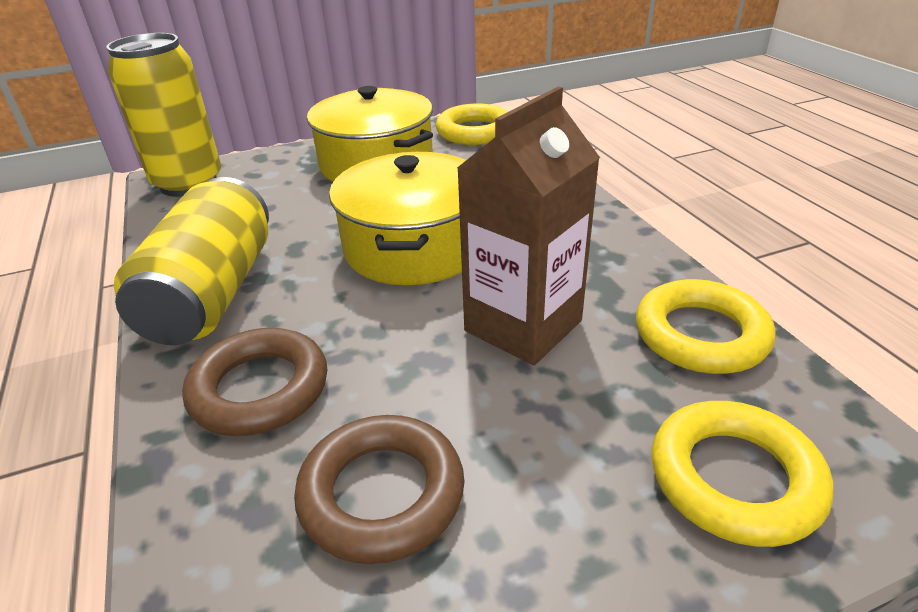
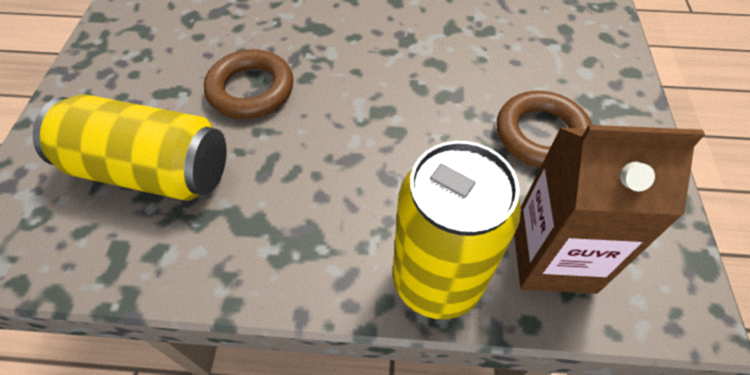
yellow pot: 2 -> 0
yellow ring: 3 -> 0

